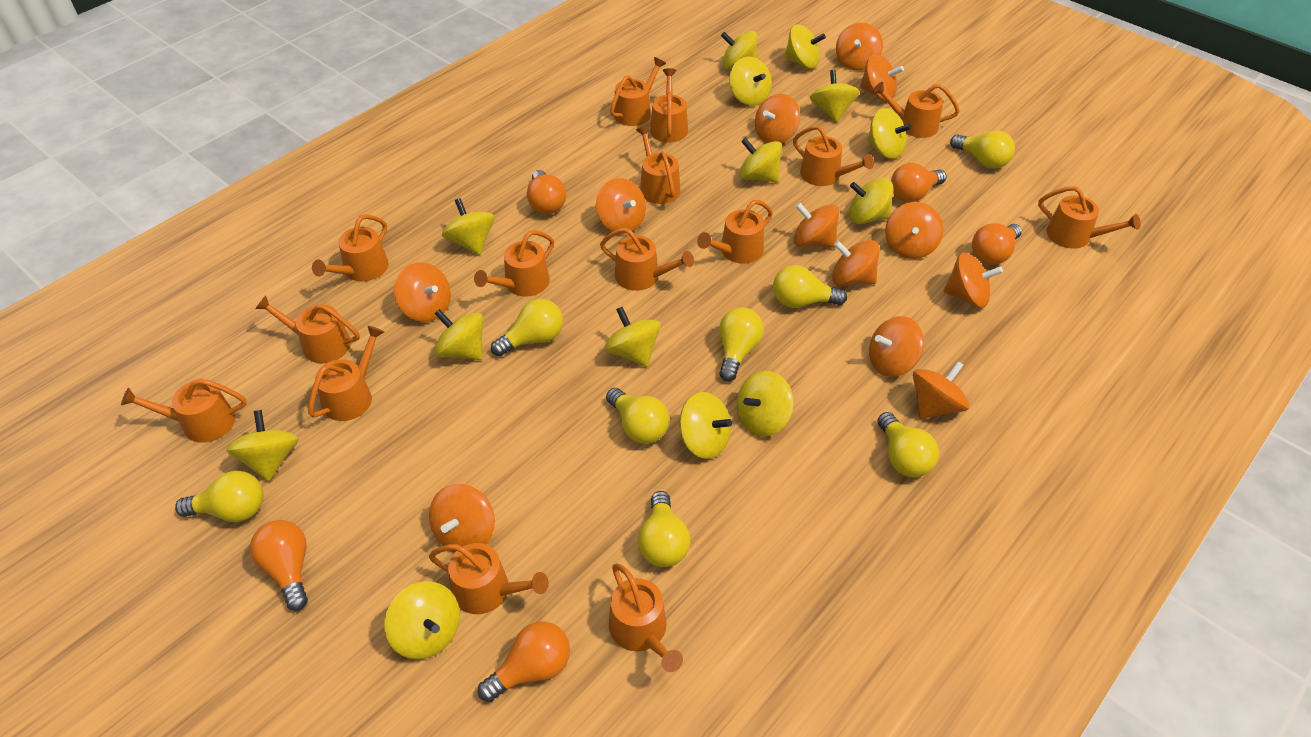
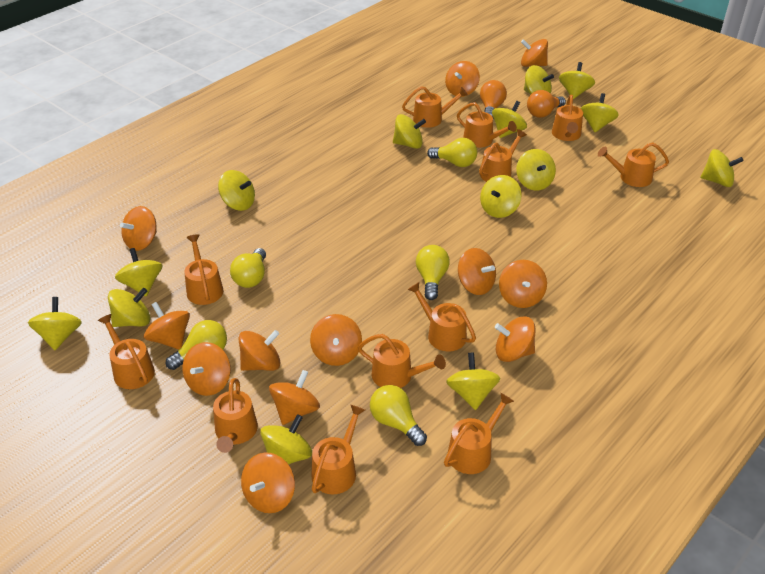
orange light bulb: 5 -> 2
orange watering can: 15 -> 12
yellow light bulb: 8 -> 5

